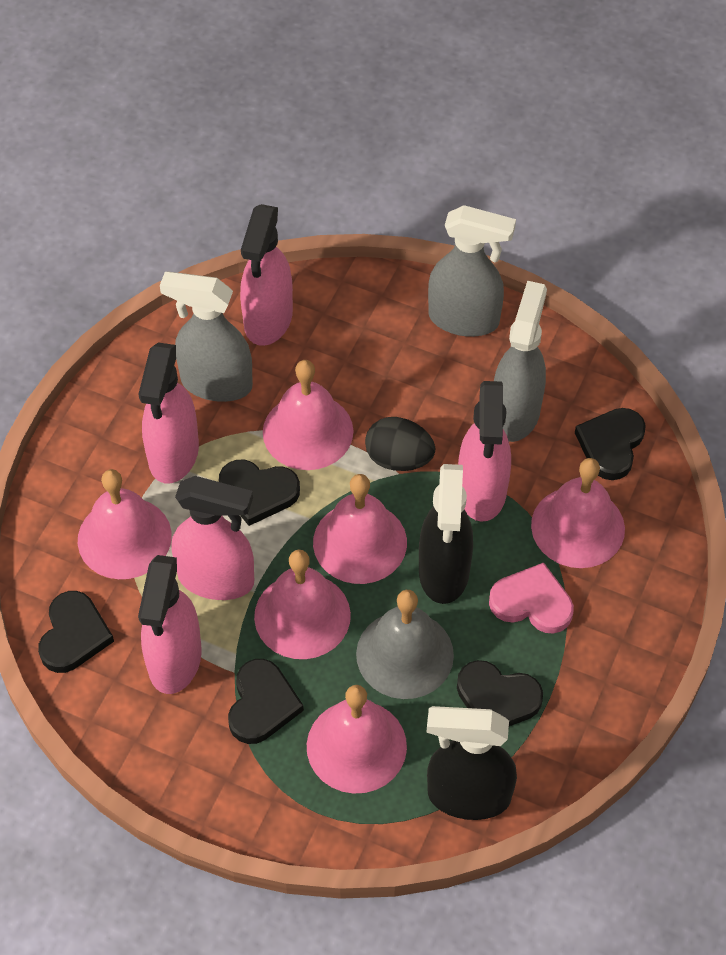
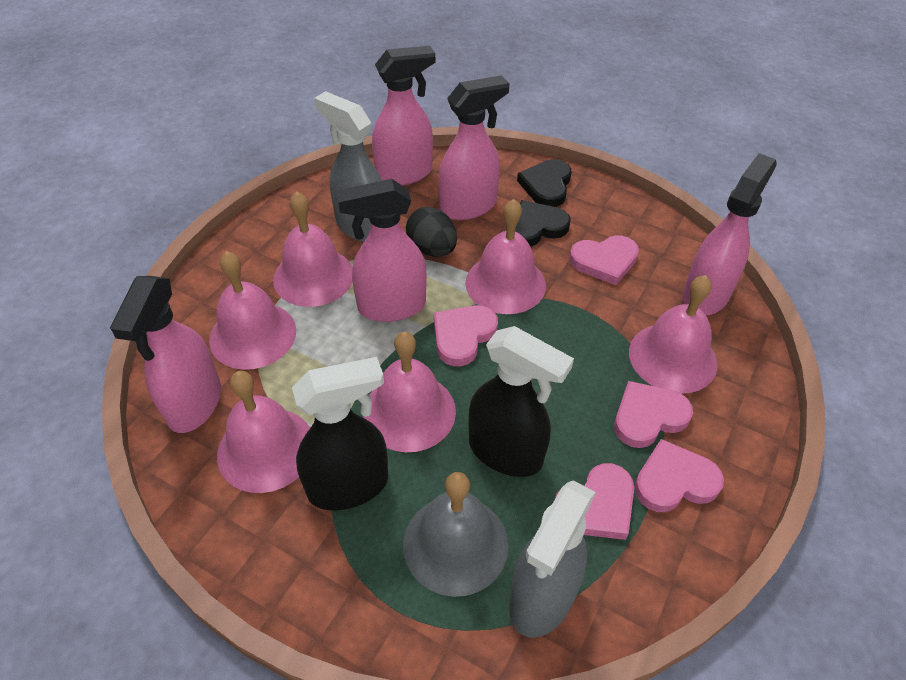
black heart: 5 -> 2
grey spray bottle: 3 -> 2
pink heart: 1 -> 5

